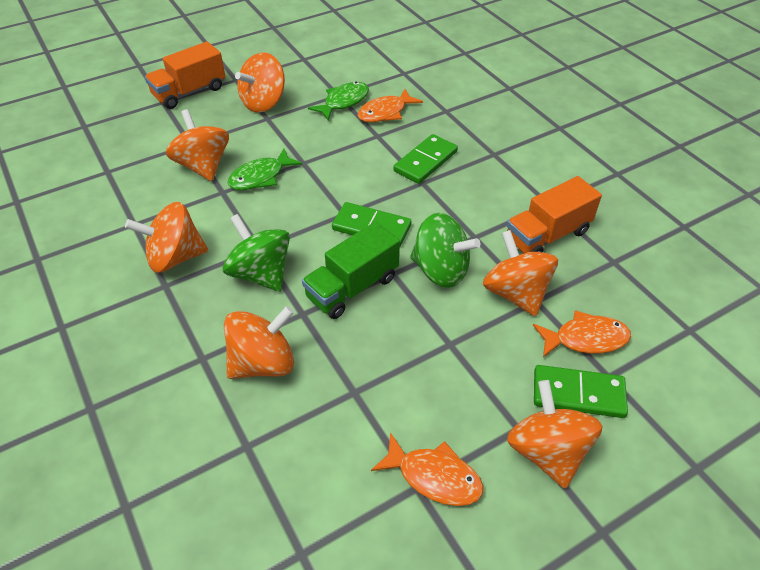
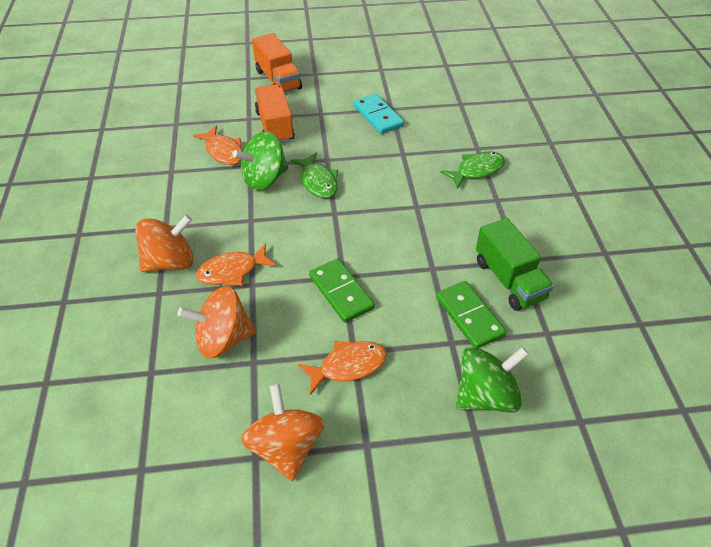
green domino: 3 -> 2
orange spinning top: 6 -> 3
turquoise domino: 0 -> 1

